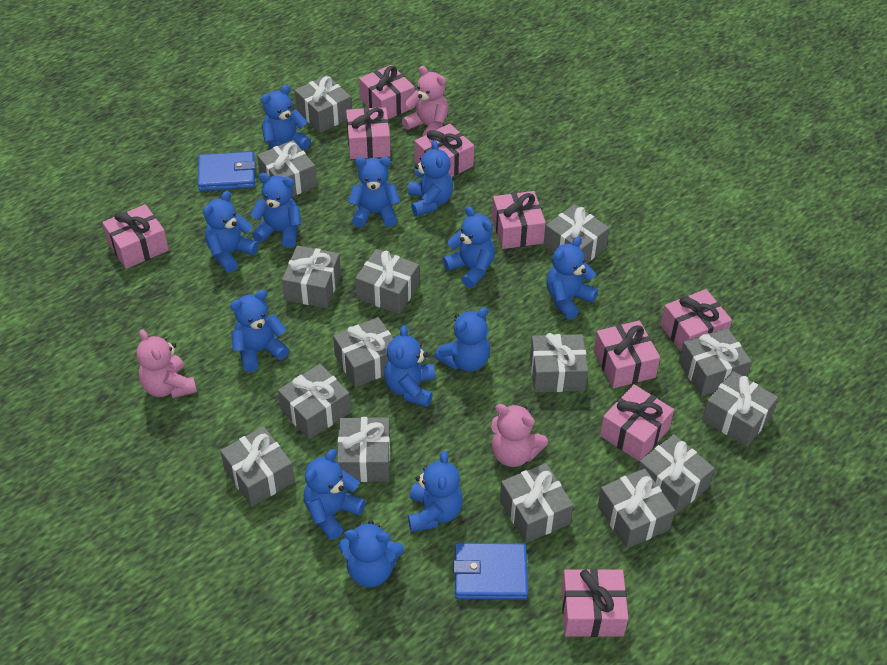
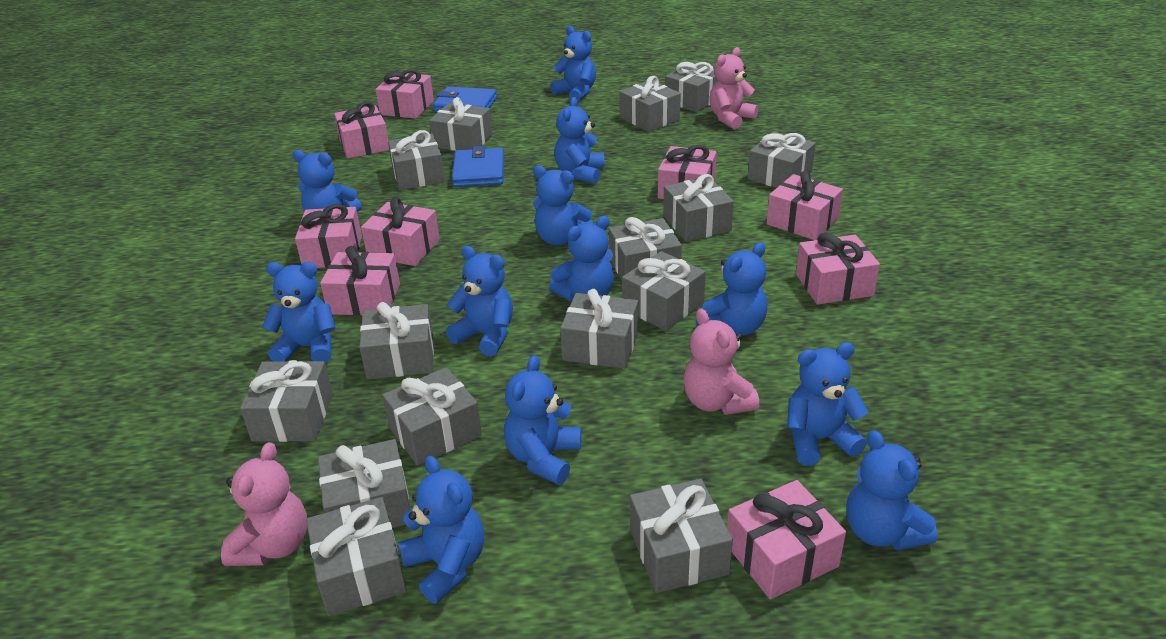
blue teddy bear: 13 -> 12

